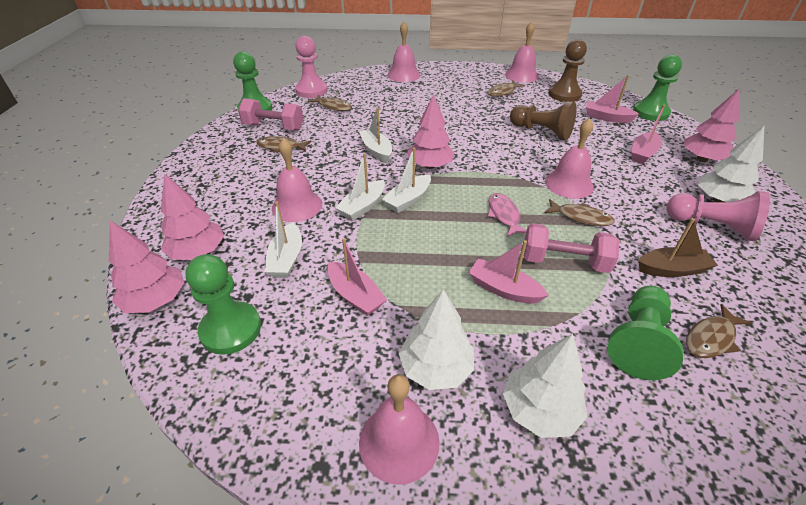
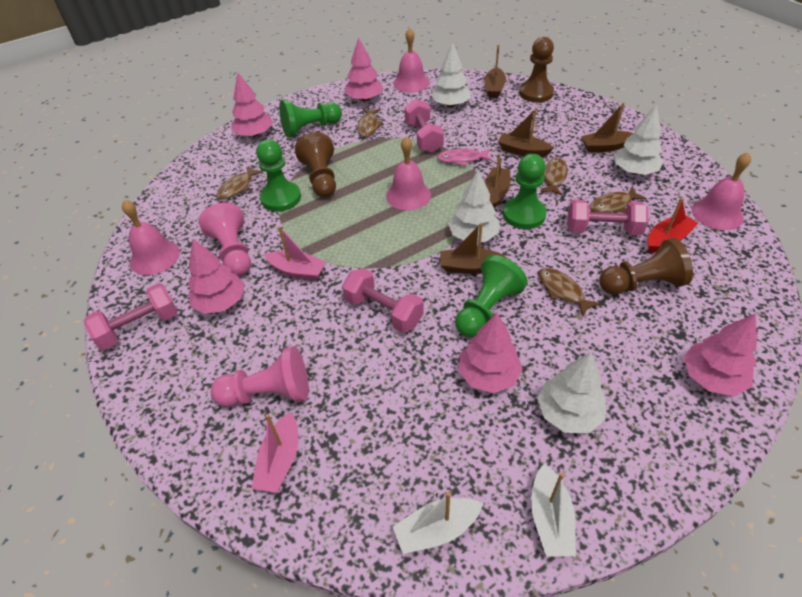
brown boat: 1 -> 5
brown pawn: 2 -> 3
pink bell: 5 -> 4
pink boat: 4 -> 2
pink dumbbell: 2 -> 4
pink tree: 4 -> 5
red boat: 0 -> 1
white boat: 4 -> 2
white tree: 3 -> 4

